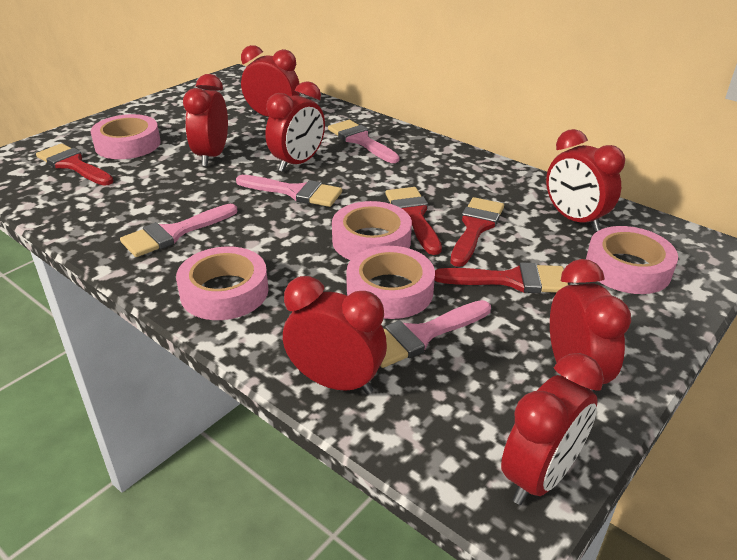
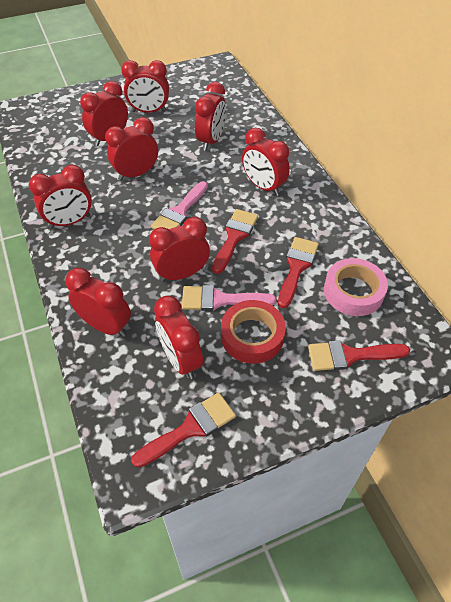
pink brush: 4 -> 2
pink tape: 5 -> 1
red clock: 7 -> 9
red tape: 0 -> 1

